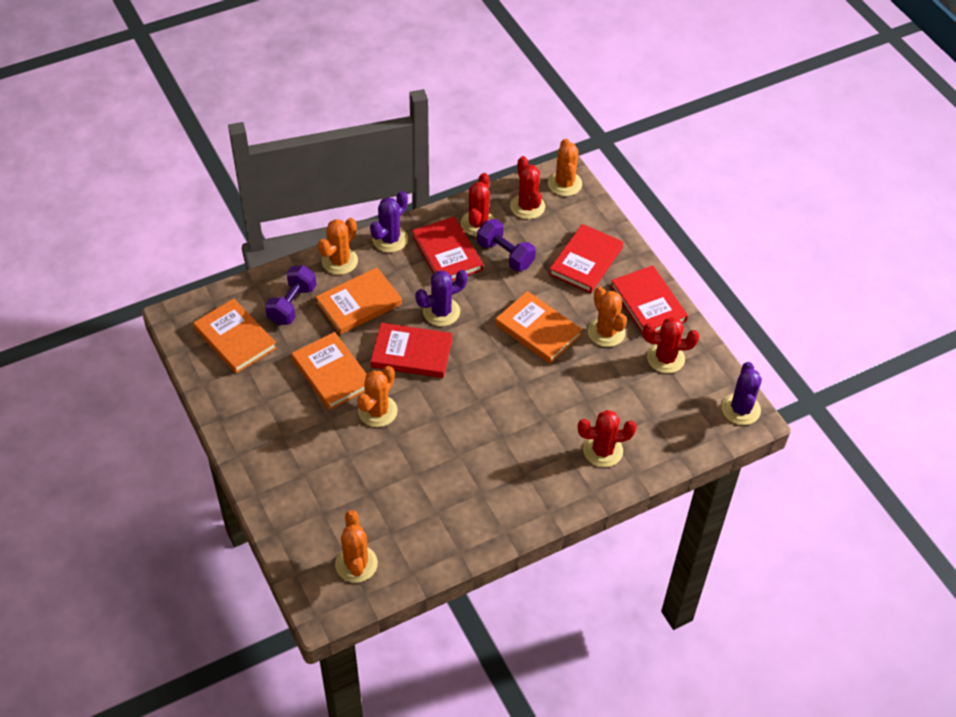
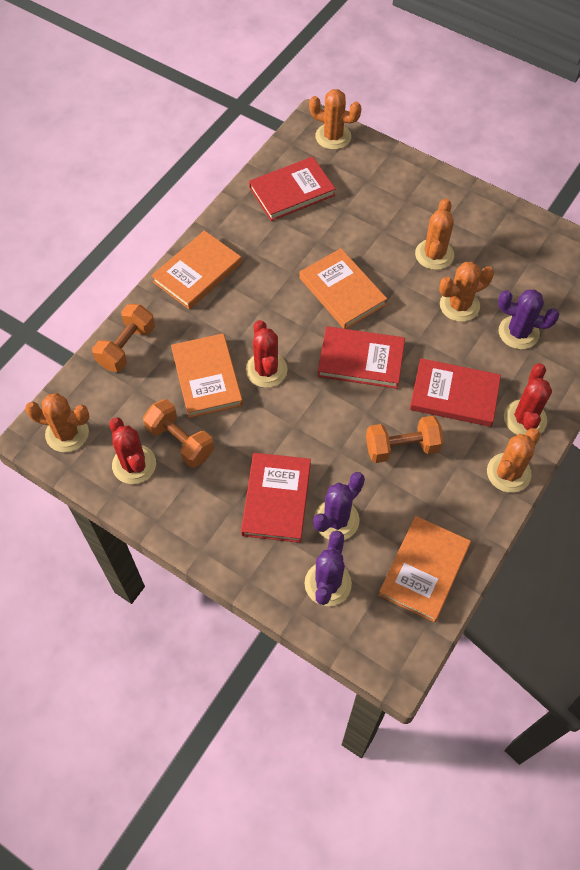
orange dumbbell: 0 -> 3
purple dumbbell: 2 -> 0
red cactus: 4 -> 3

